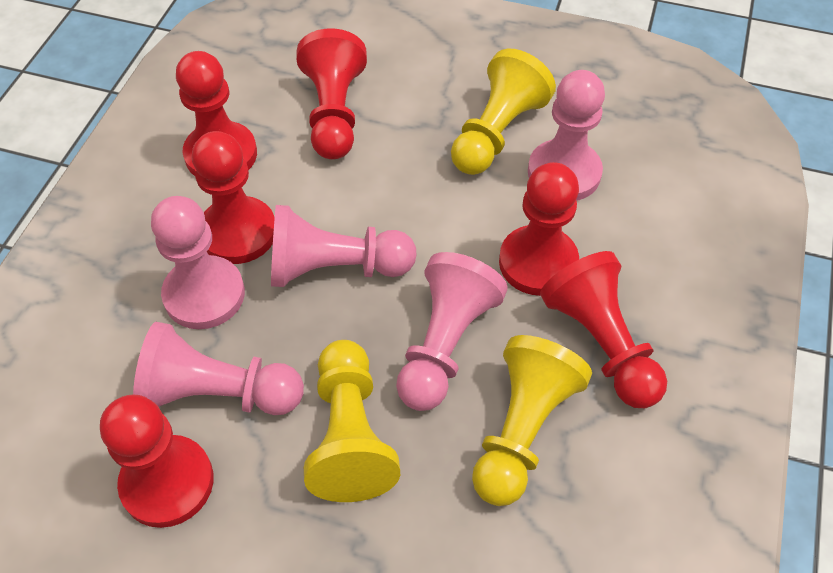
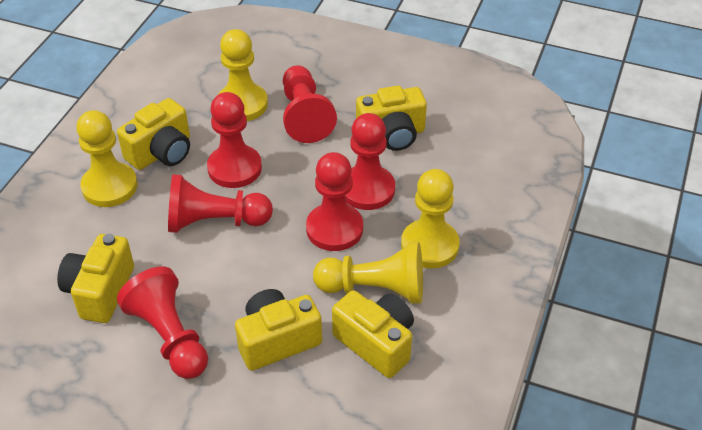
pink pawn: 5 -> 0
yellow camera: 0 -> 5
yellow pawn: 3 -> 4

